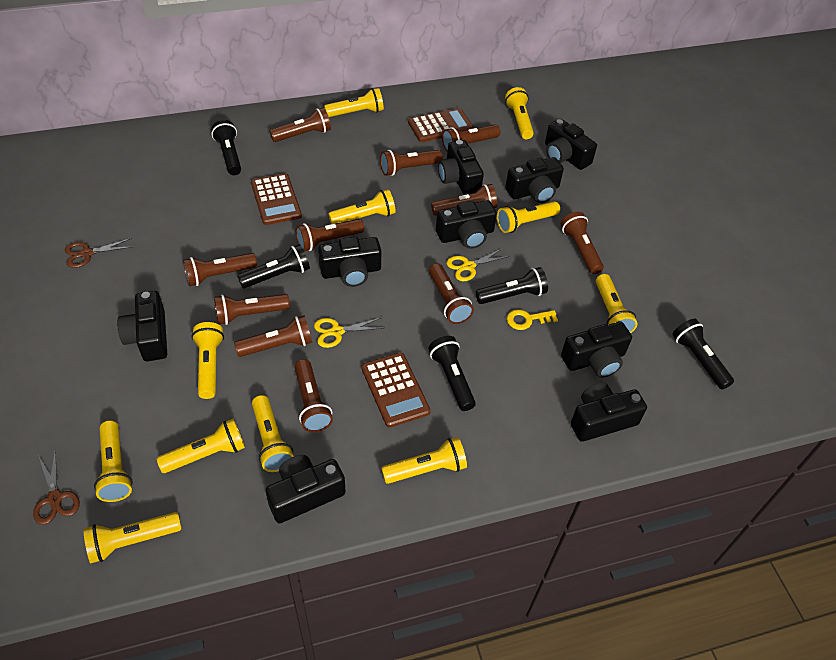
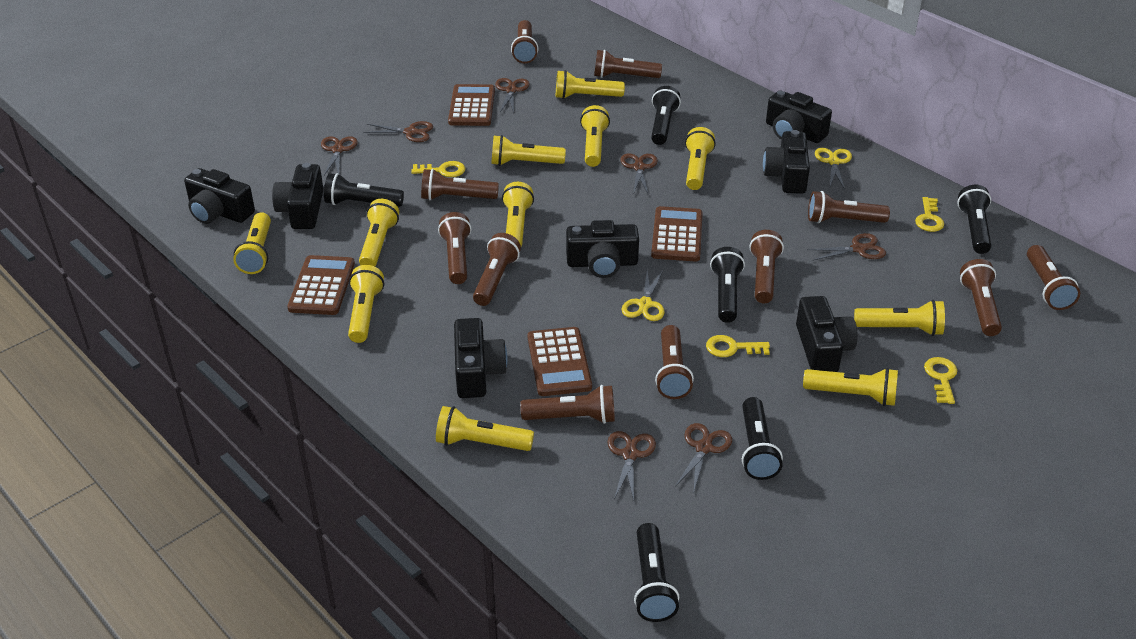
black camera: 9 -> 7
black flashlight: 5 -> 6
brown calculator: 3 -> 4
brown scissors: 2 -> 7
yellow key: 1 -> 4

